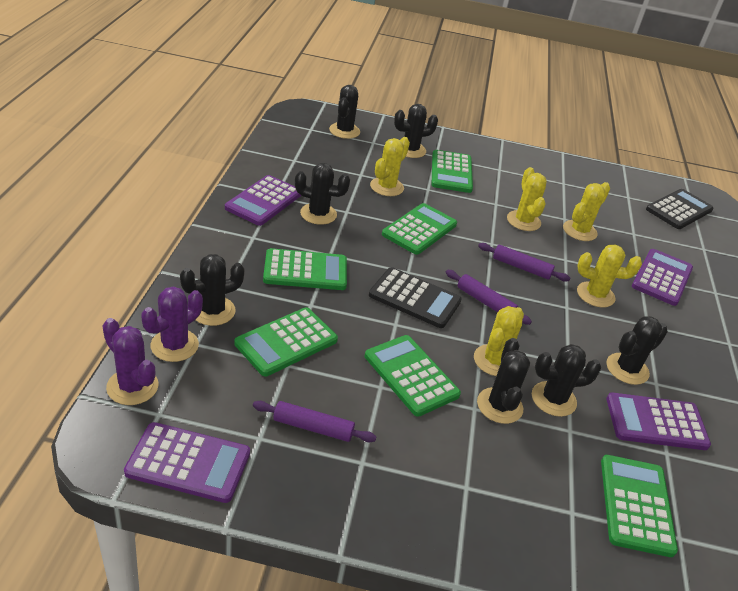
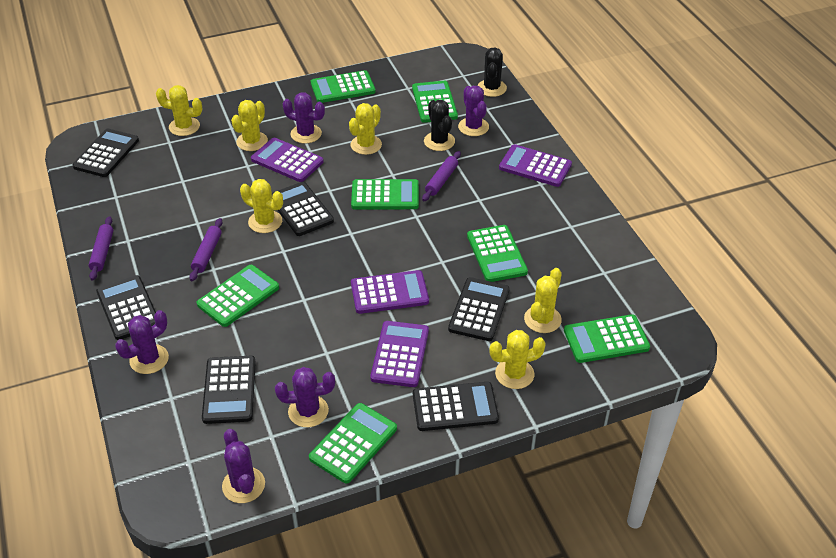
black cactus: 7 -> 2
black calculator: 2 -> 6
green calculator: 6 -> 7
purple cactus: 2 -> 5
yellow cactus: 5 -> 6

